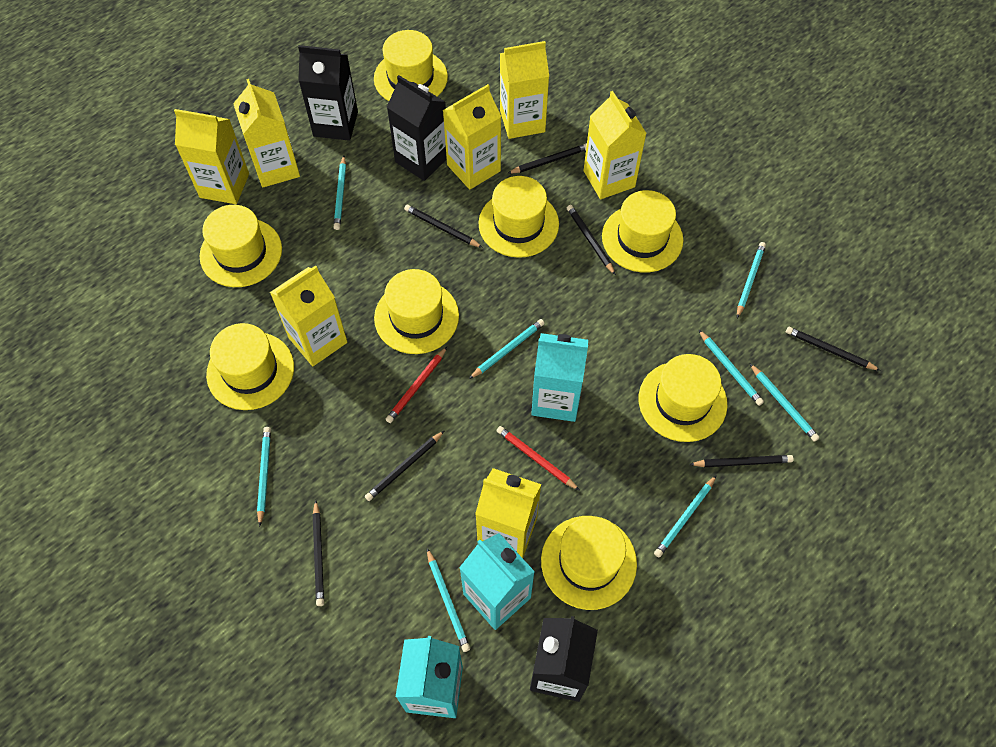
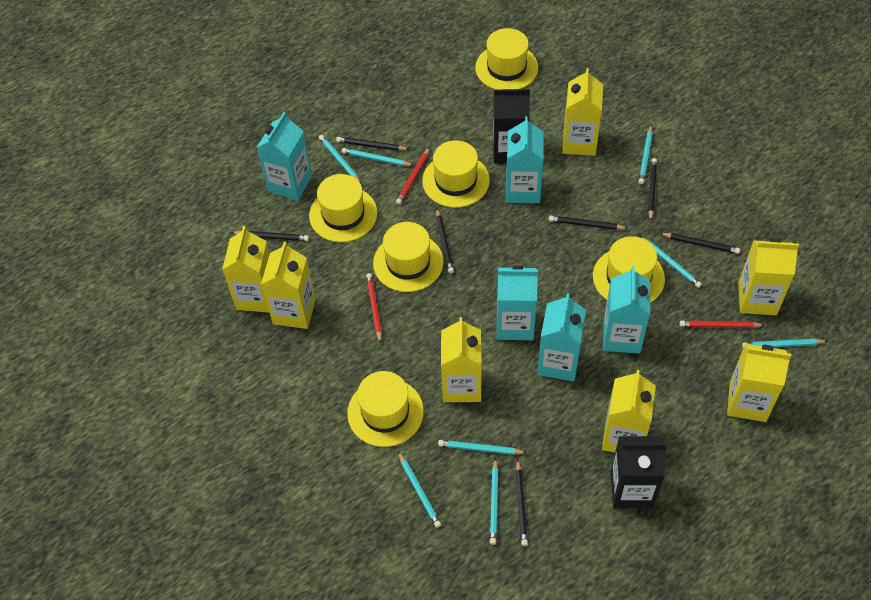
black carton: 3 -> 2
red pencil: 2 -> 3
turquoise carton: 3 -> 5
yellow hat: 8 -> 6

